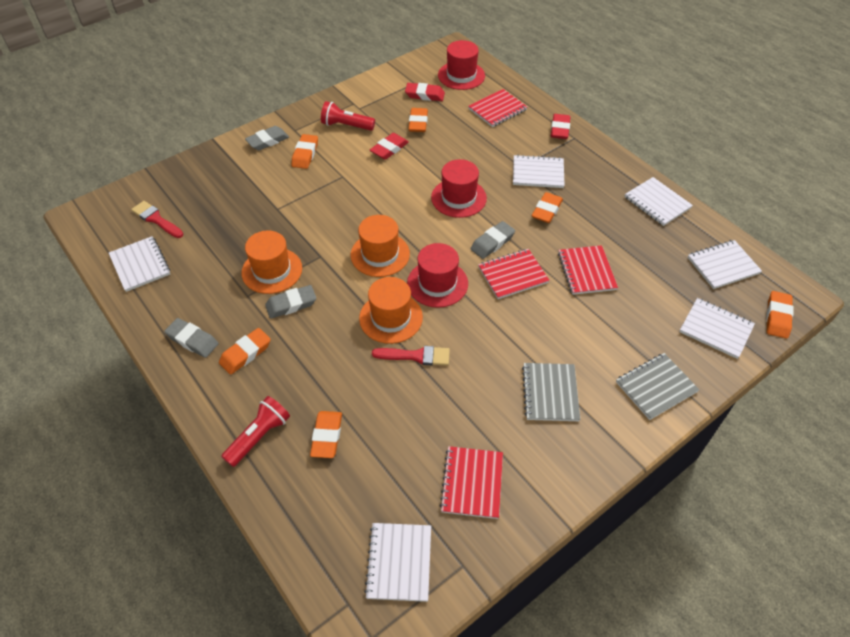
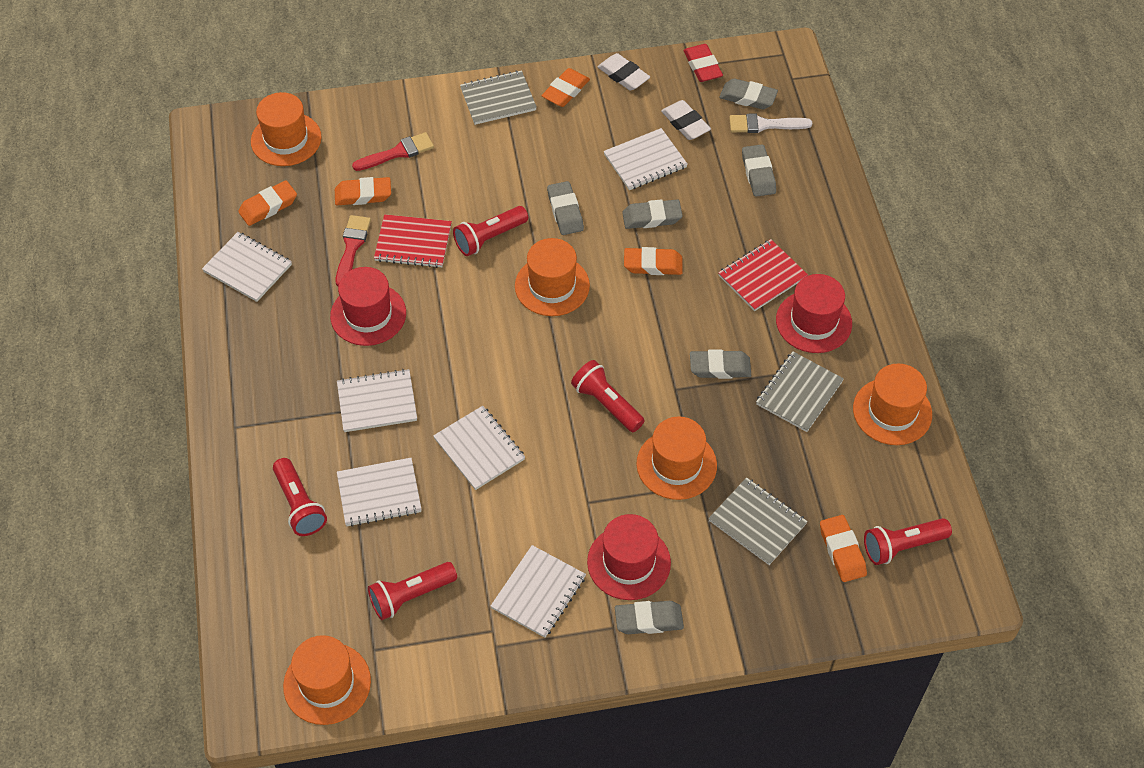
grey eraser: 4 -> 6
grey notebook: 2 -> 3
orange eraser: 6 -> 5
orange hat: 3 -> 5
red eraser: 3 -> 1
red flashlight: 2 -> 5
red notebook: 4 -> 2
white brush: 0 -> 1
white eraser: 0 -> 2

